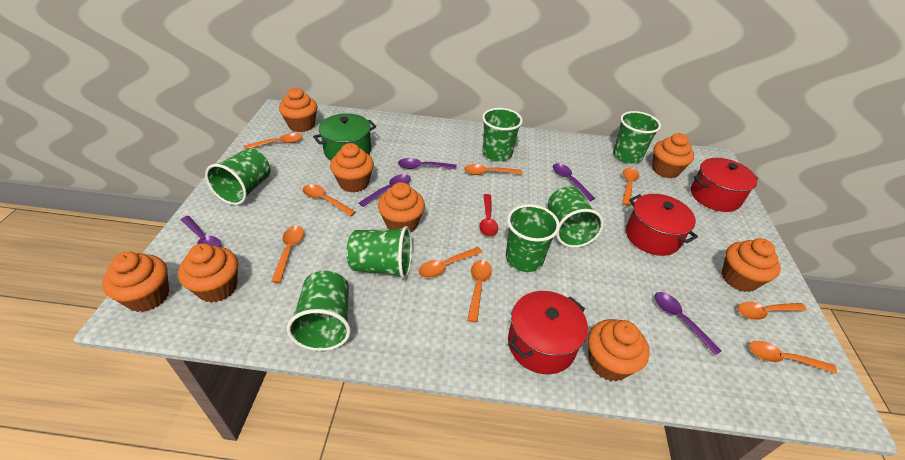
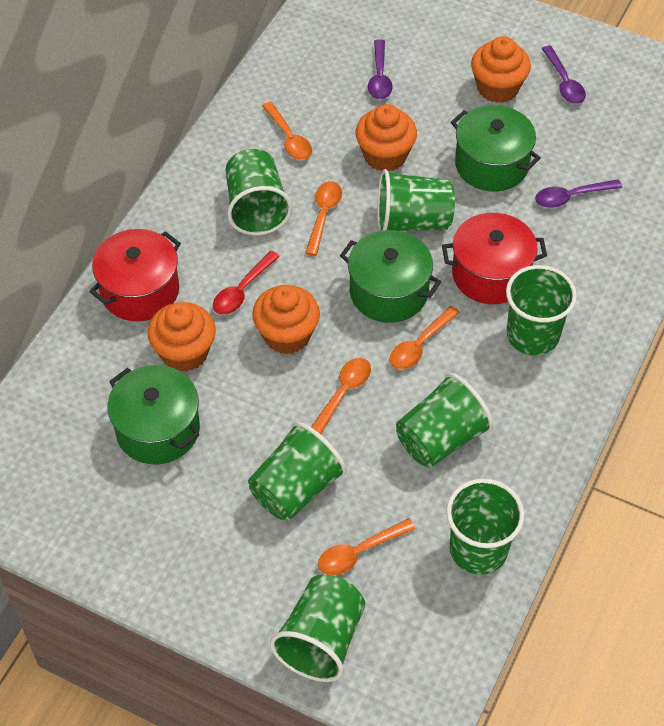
green pot: 1 -> 3
orange cupcake: 8 -> 4
orange spoon: 9 -> 5
purple spoon: 5 -> 3
red pot: 3 -> 2

